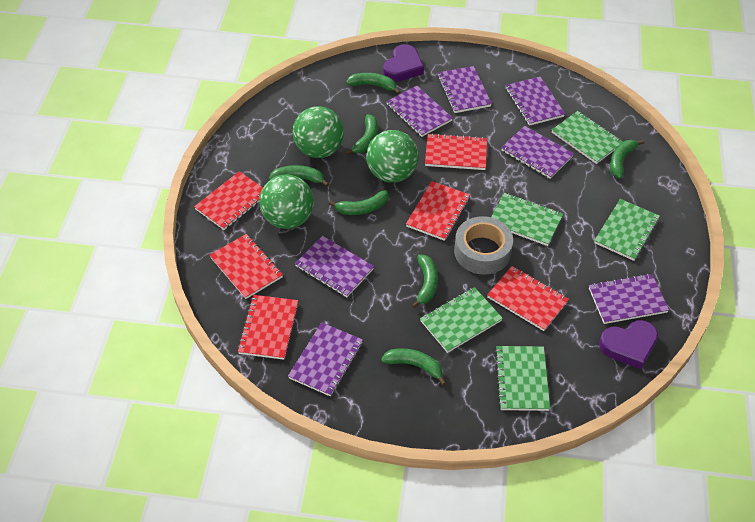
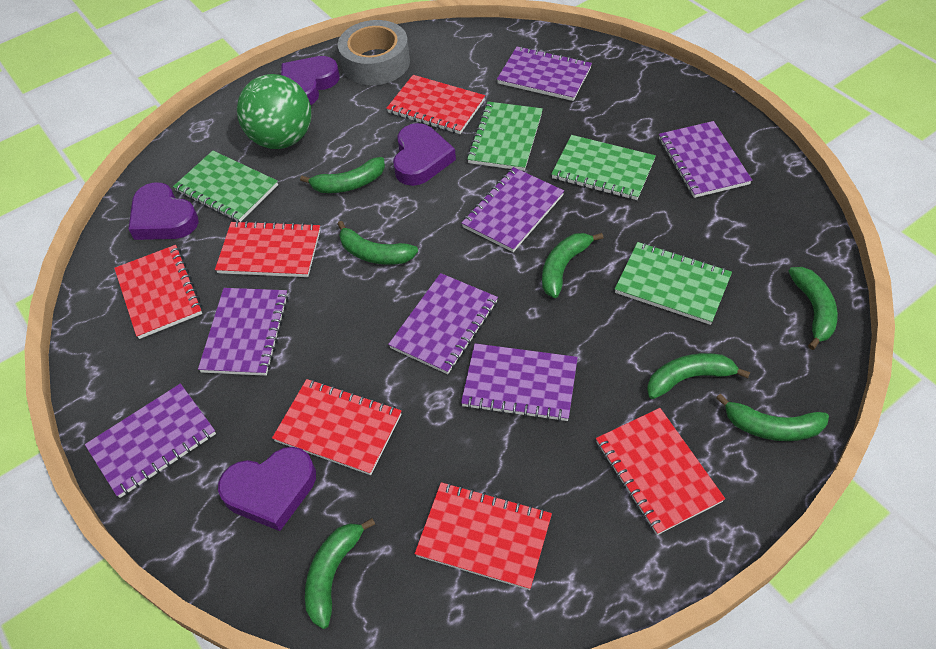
green ball: 3 -> 1
green notebook: 5 -> 4
purple heart: 2 -> 4

